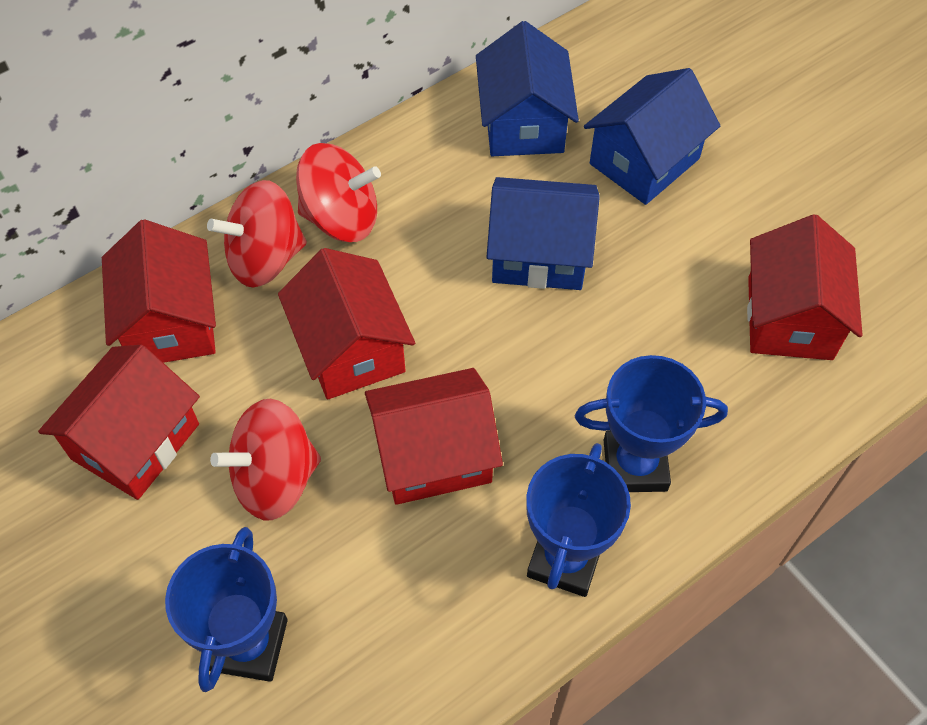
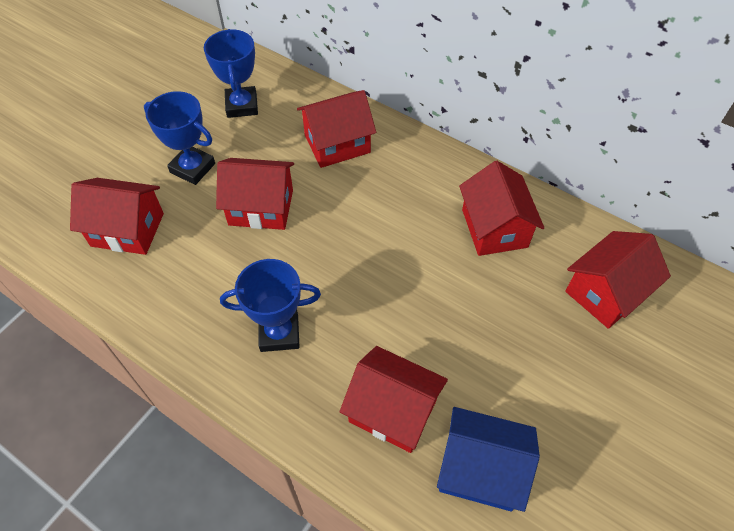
blue house: 3 -> 1
red house: 5 -> 6
red spinning top: 3 -> 0

